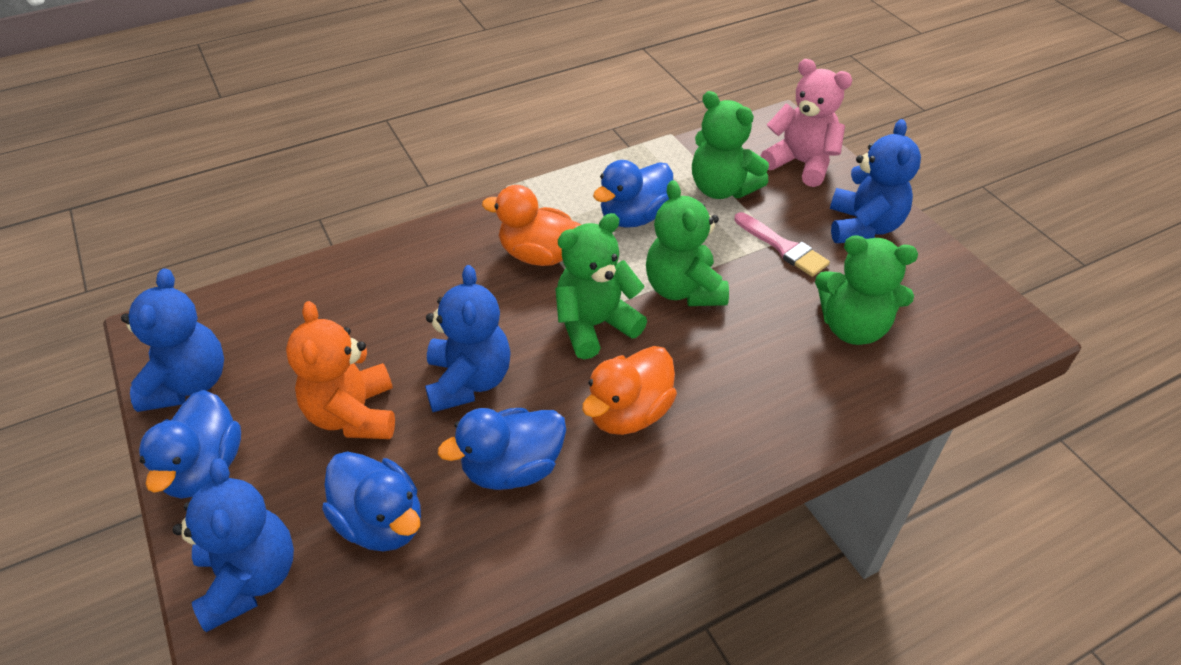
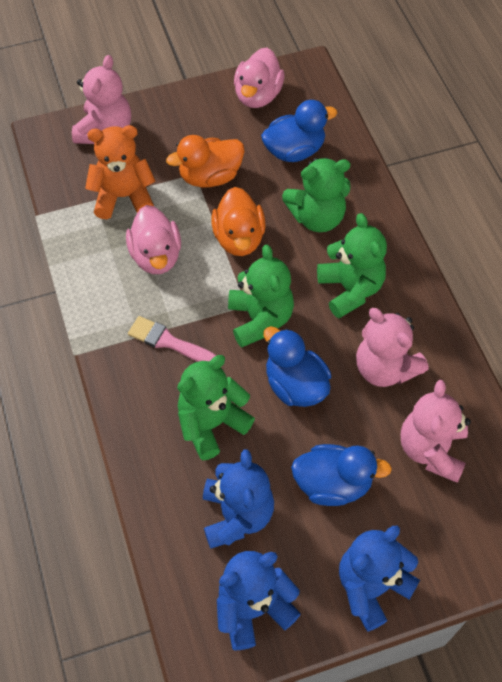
blue duck: 4 -> 3
blue teddy bear: 4 -> 3
pink duck: 0 -> 2
pink teddy bear: 1 -> 3

